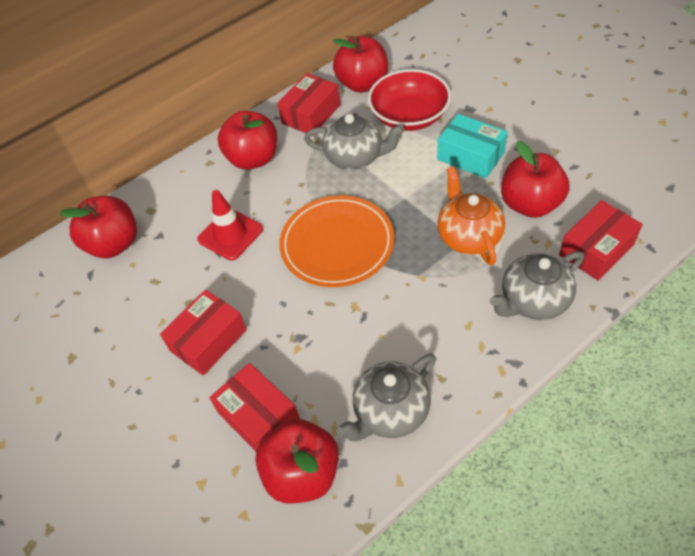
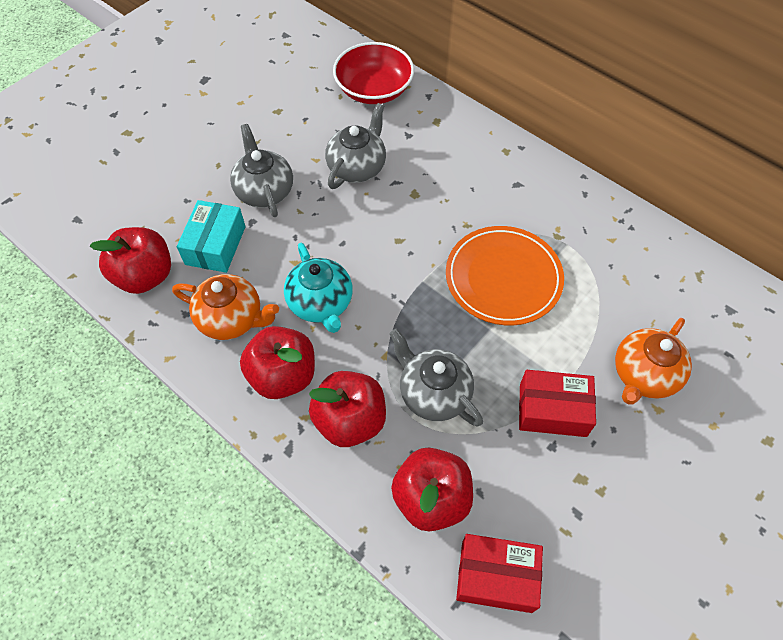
orange teapot: 1 -> 2
red apple: 5 -> 4
red box: 4 -> 2
red traffic cone: 1 -> 0
turquoise teapot: 0 -> 1

